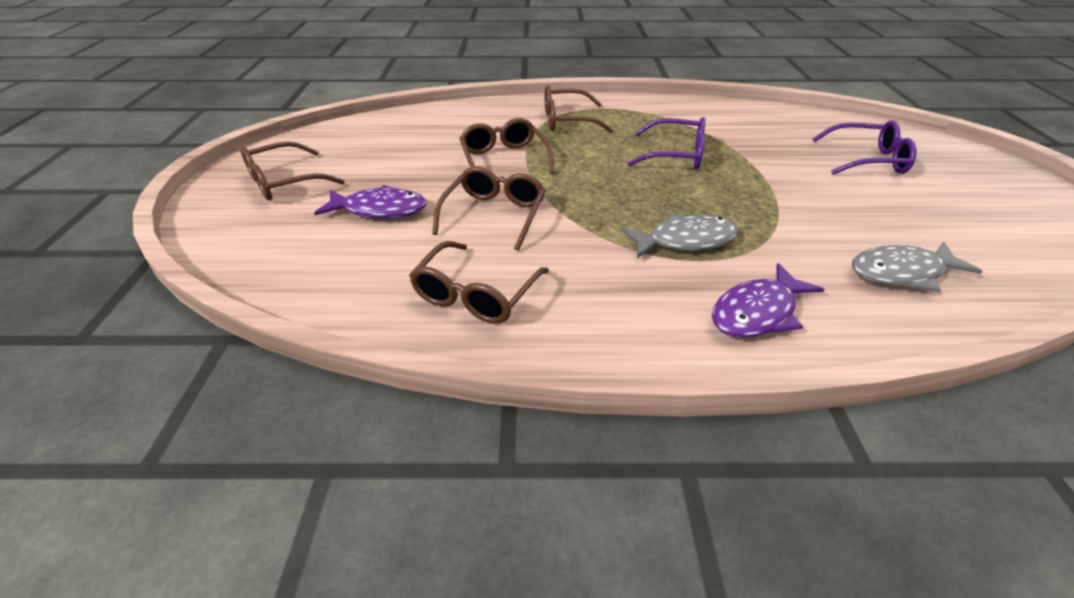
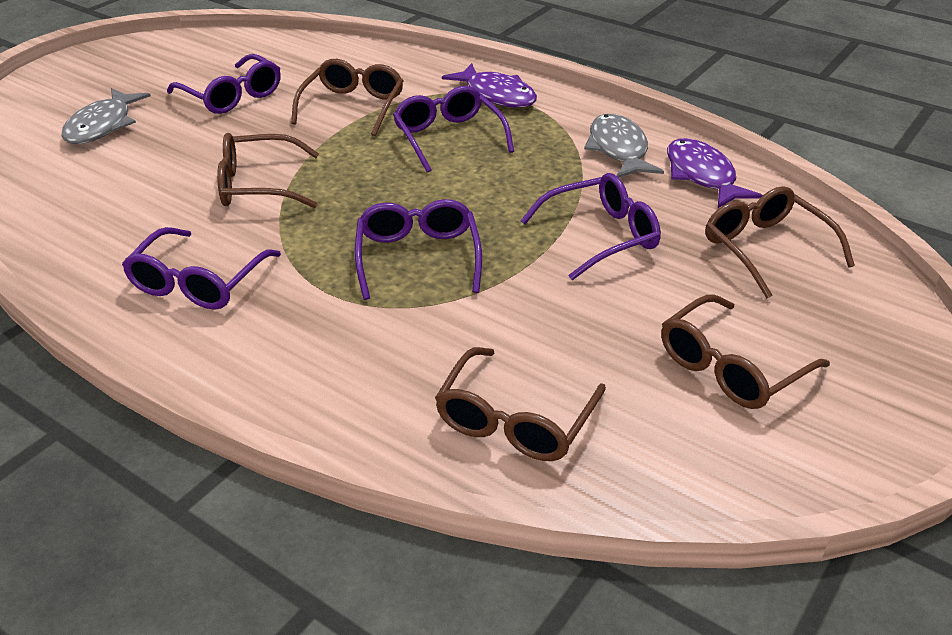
purple glasses: 2 -> 5

